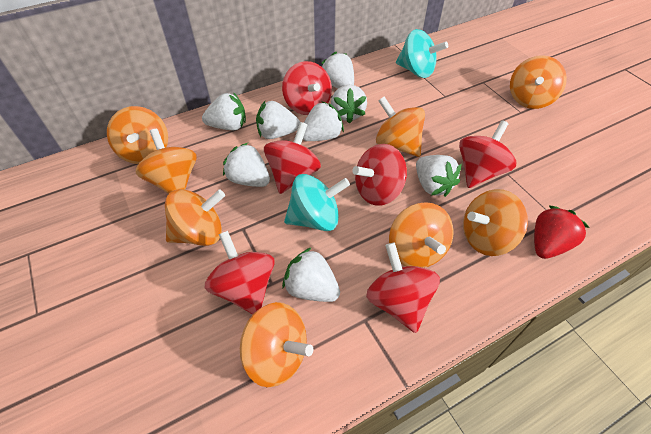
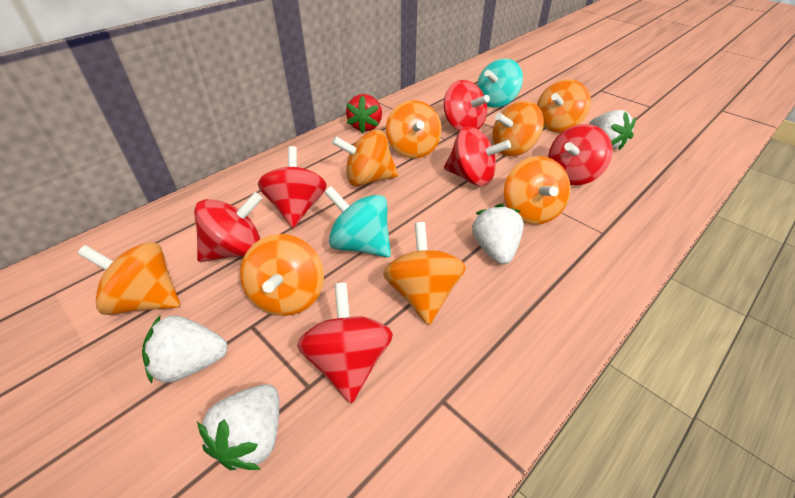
white strawberry: 8 -> 4

